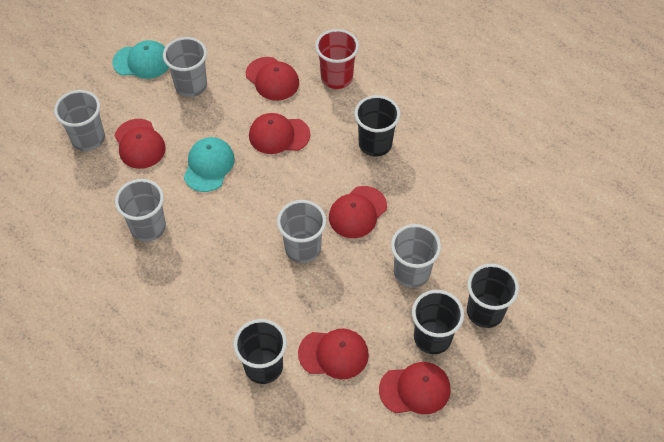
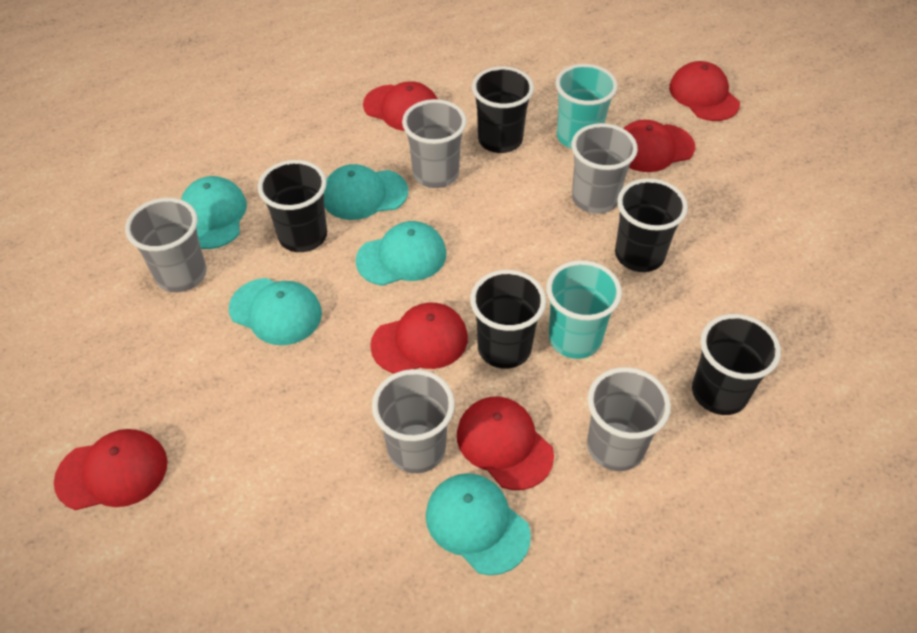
black cup: 4 -> 5
red cup: 1 -> 0
turquoise cap: 2 -> 5
turquoise cup: 0 -> 2

